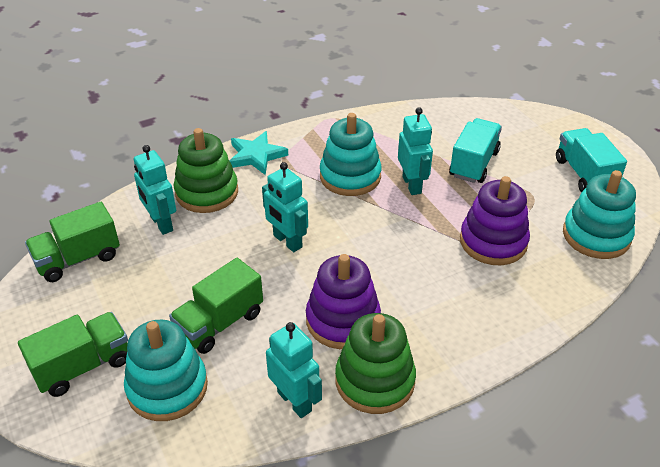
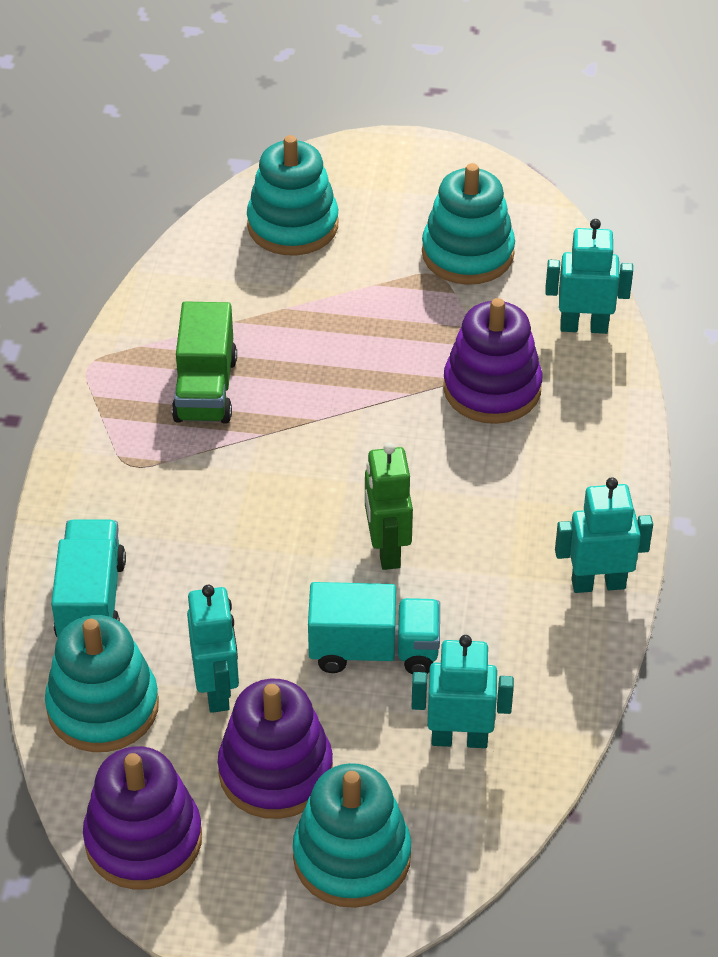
green robot: 0 -> 1
green stacking toy: 2 -> 0
green truck: 3 -> 1
purple stacking toy: 2 -> 3
turquoise stacking toy: 3 -> 4
turquoise star: 1 -> 0

